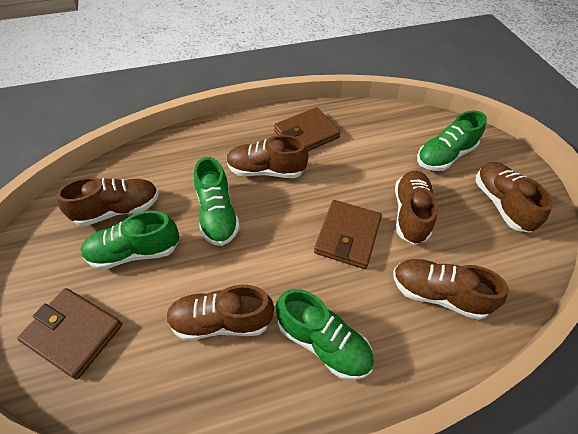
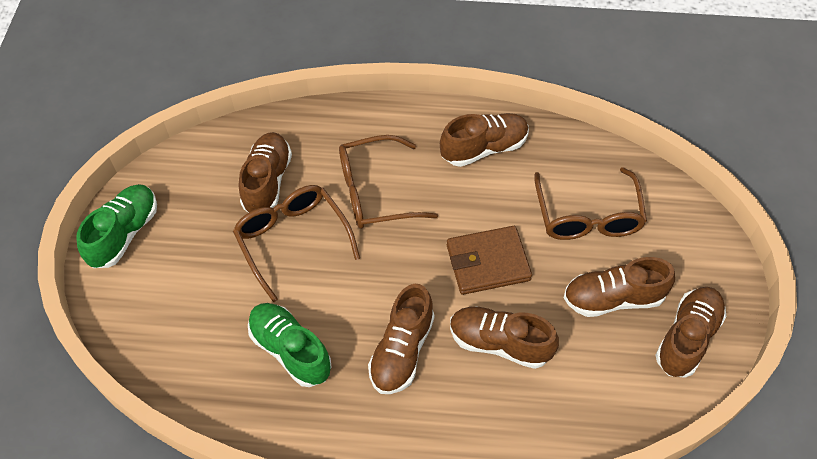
brown glasses: 0 -> 3
brown wallet: 3 -> 1
green shoe: 4 -> 2

